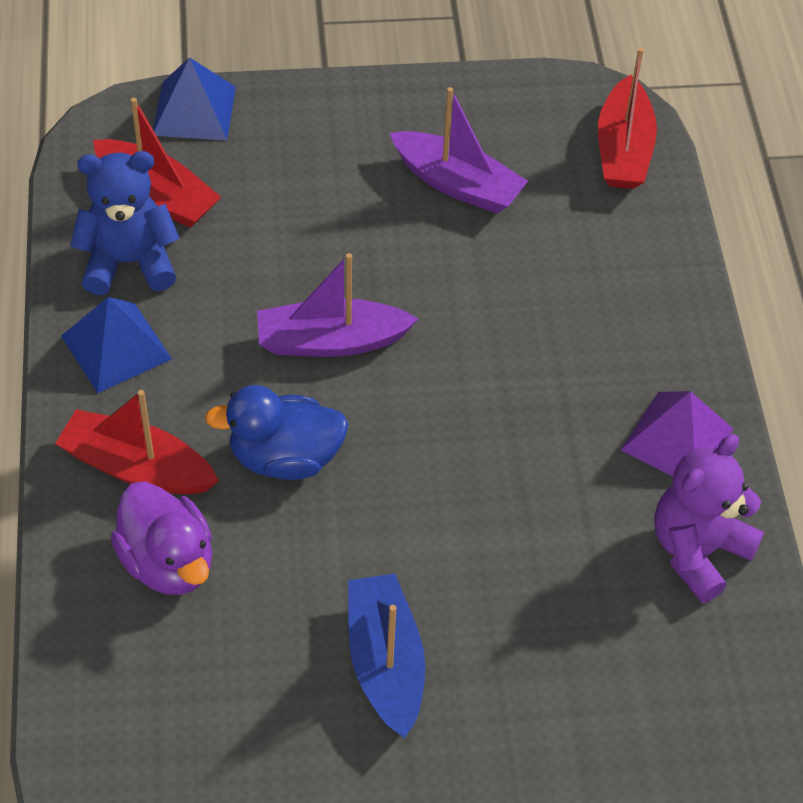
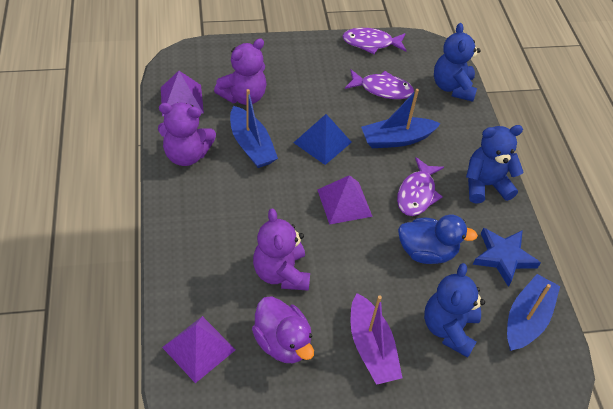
blue boat: 1 -> 3
blue pyramid: 2 -> 1
blue star: 0 -> 1
blue teddy bear: 1 -> 3
purple boat: 2 -> 1
purple fish: 0 -> 3
purple pyramid: 1 -> 3
purple teddy bear: 1 -> 3
red boat: 3 -> 0

